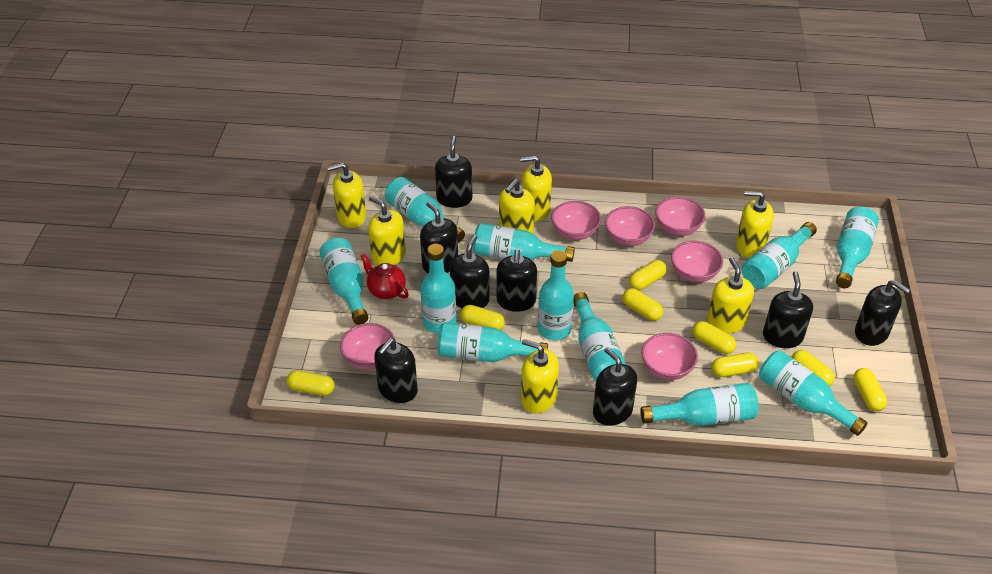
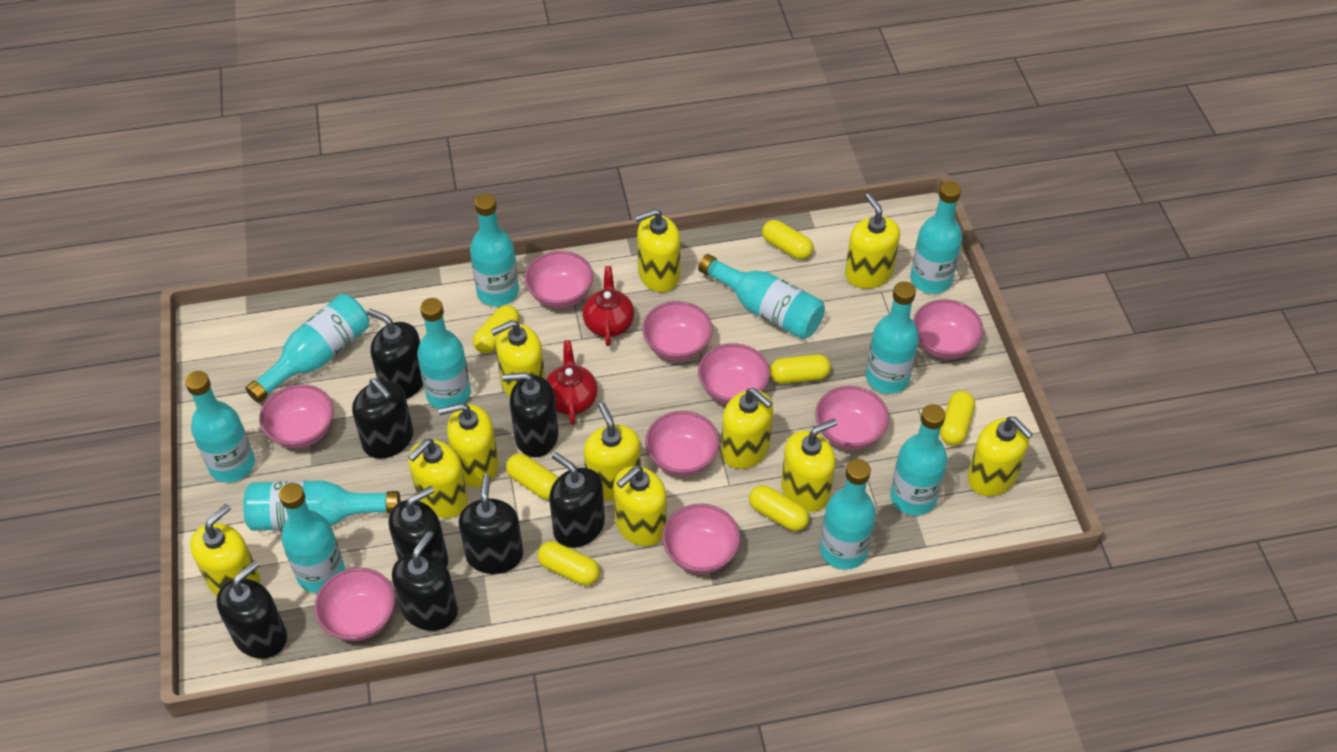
pink bowl: 6 -> 9
red teapot: 1 -> 2
yellow capsule: 8 -> 7
yellow soap dispenser: 7 -> 11

